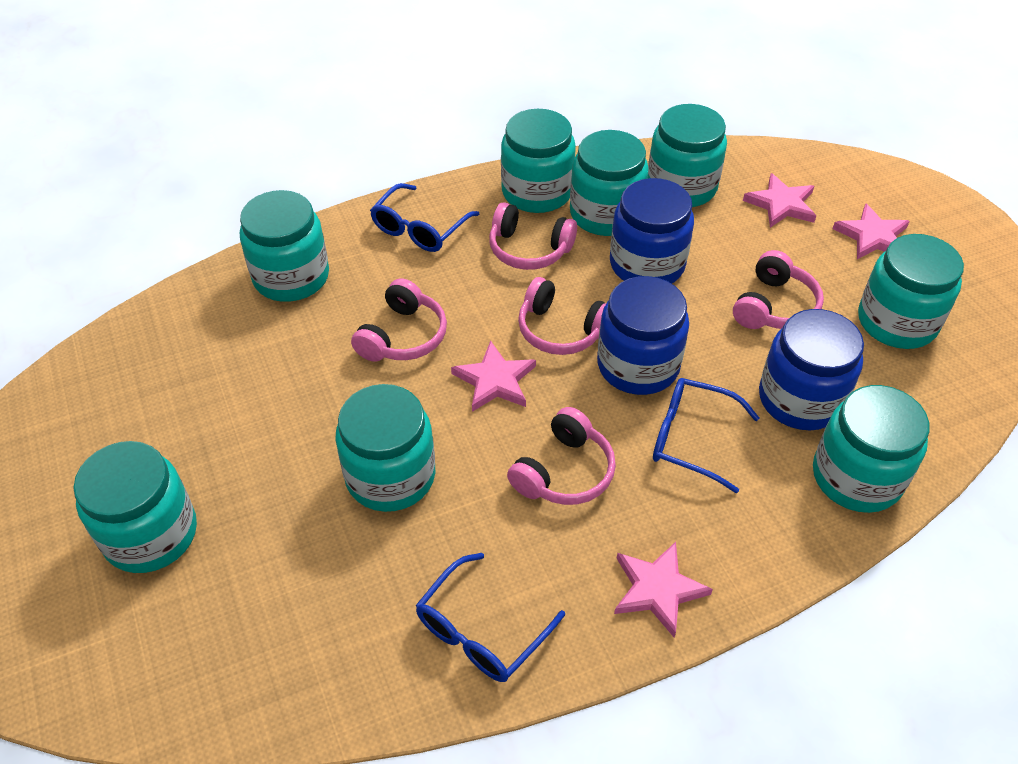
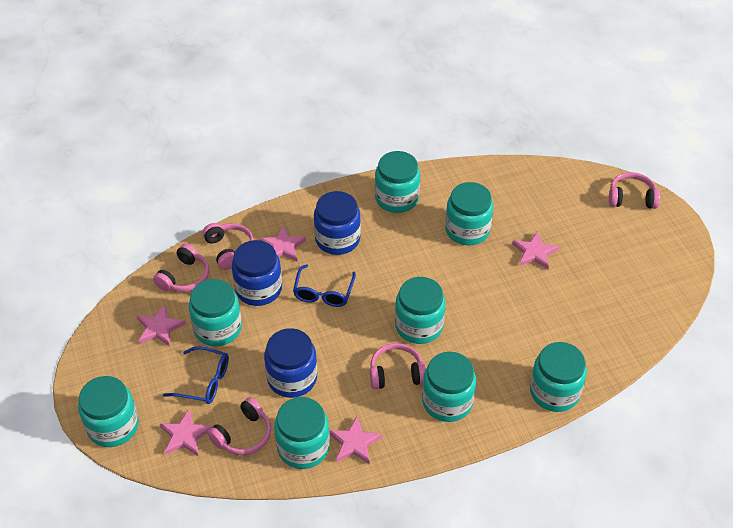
blue glasses: 3 -> 2
pink star: 4 -> 5

